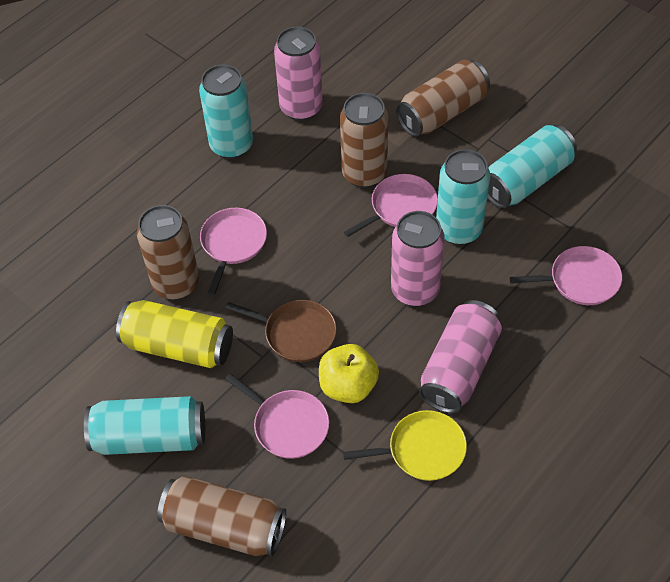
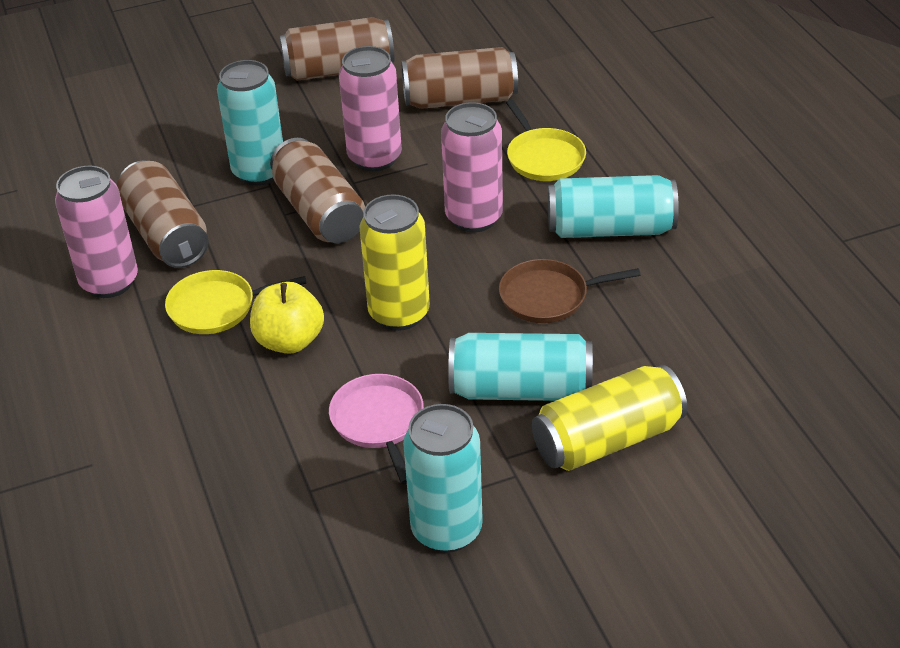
pink pan: 4 -> 1
yellow can: 1 -> 2
yellow pan: 1 -> 2

